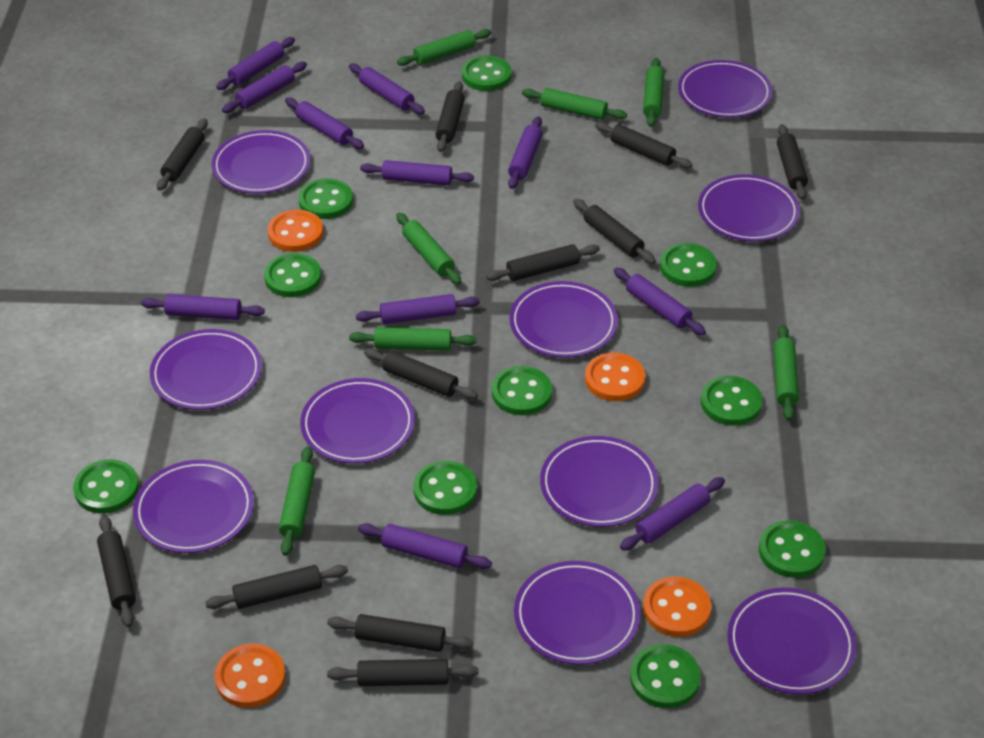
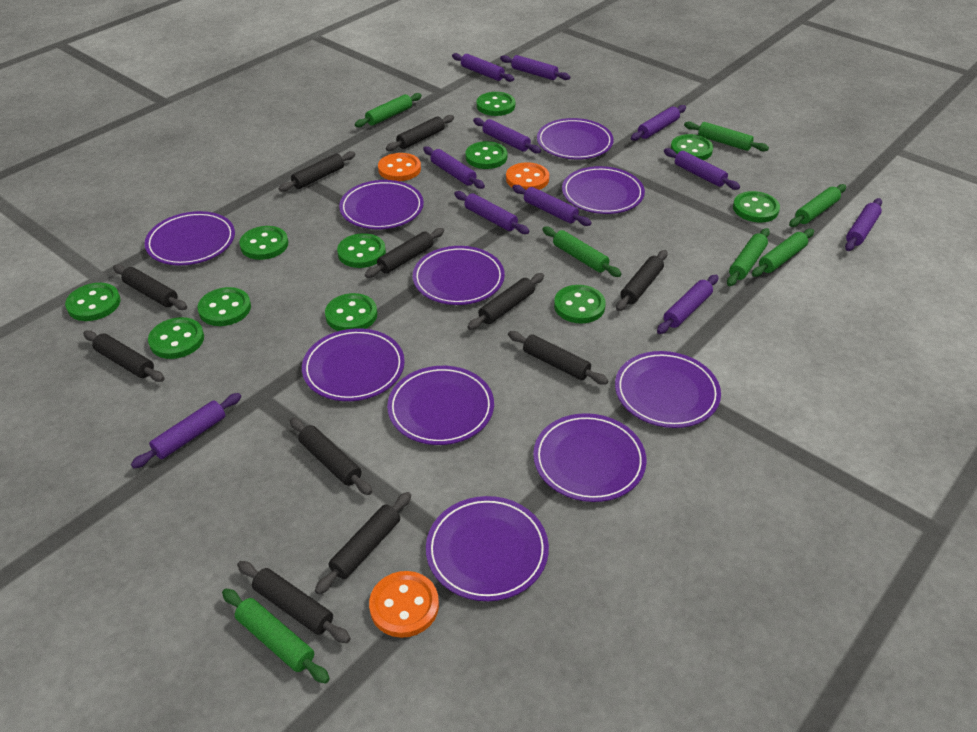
green button: 10 -> 11
orange button: 4 -> 3

